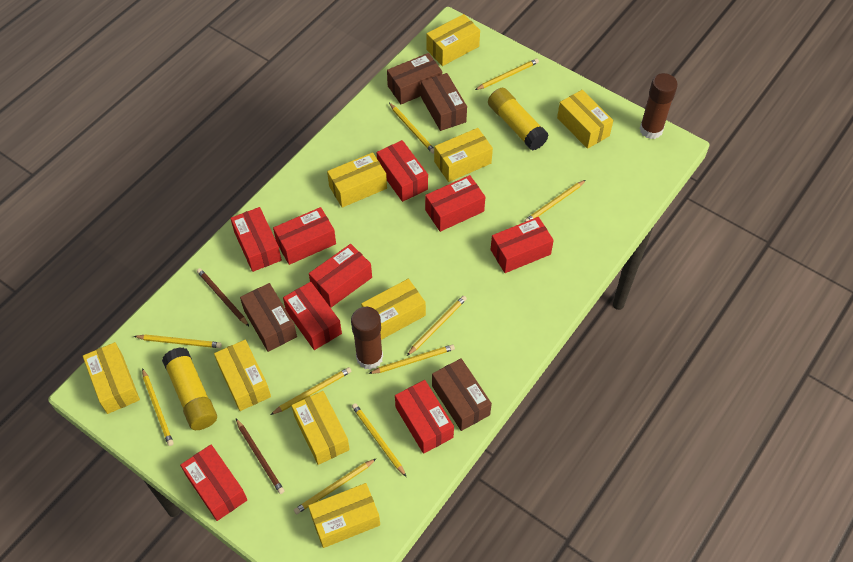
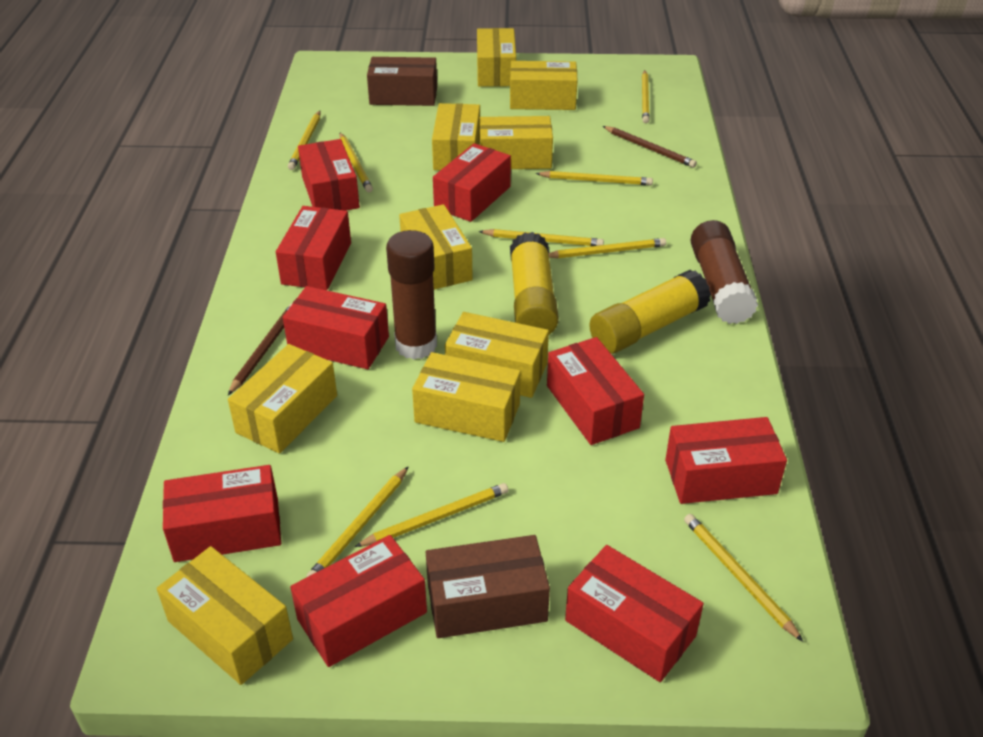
brown box: 4 -> 2
yellow pencil: 10 -> 9

